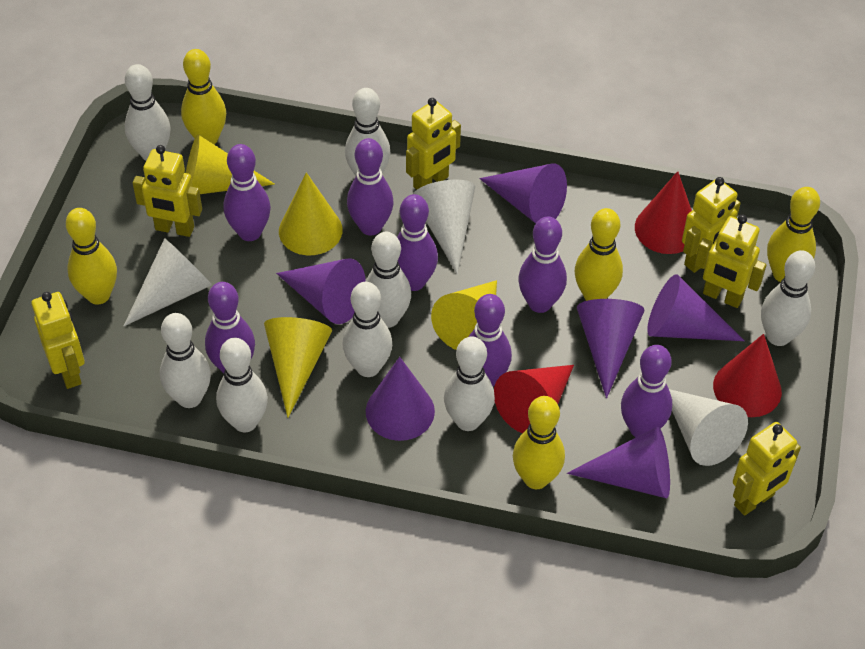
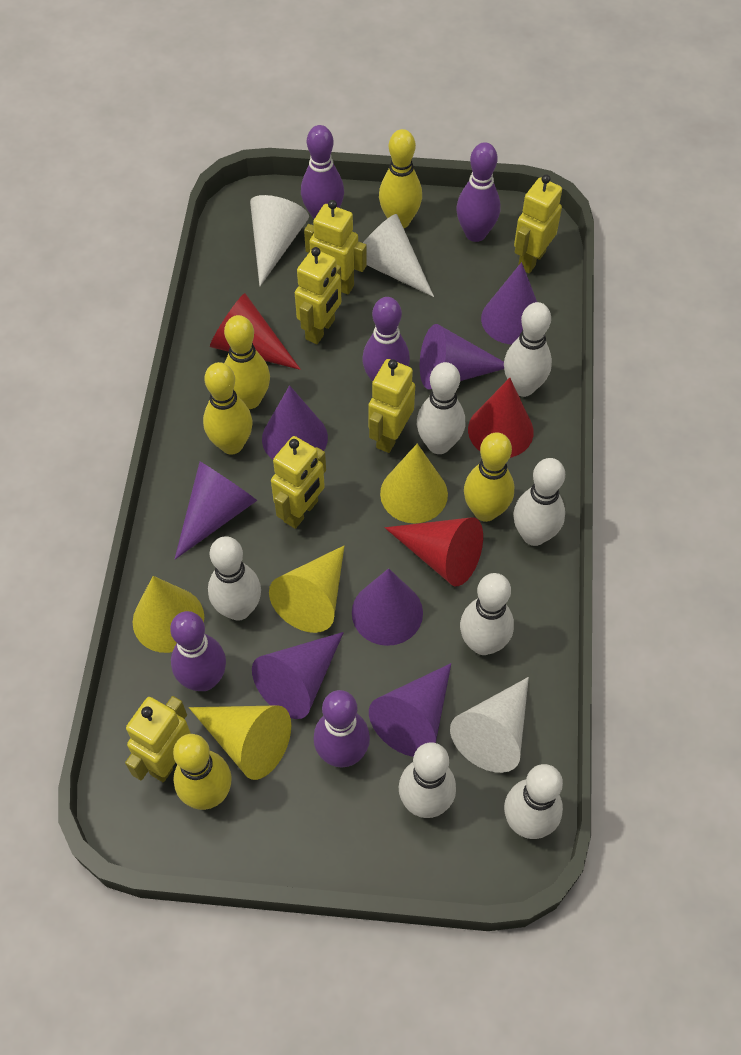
purple bowling pin: 7 -> 5
purple cone: 6 -> 7
white bowling pin: 8 -> 7

